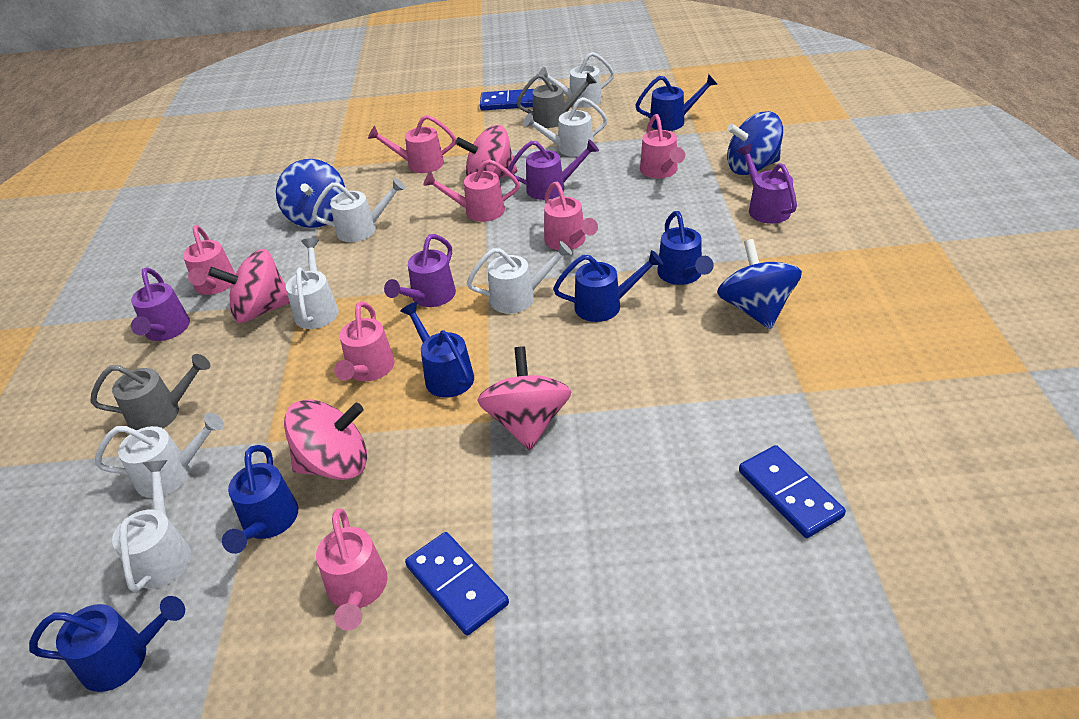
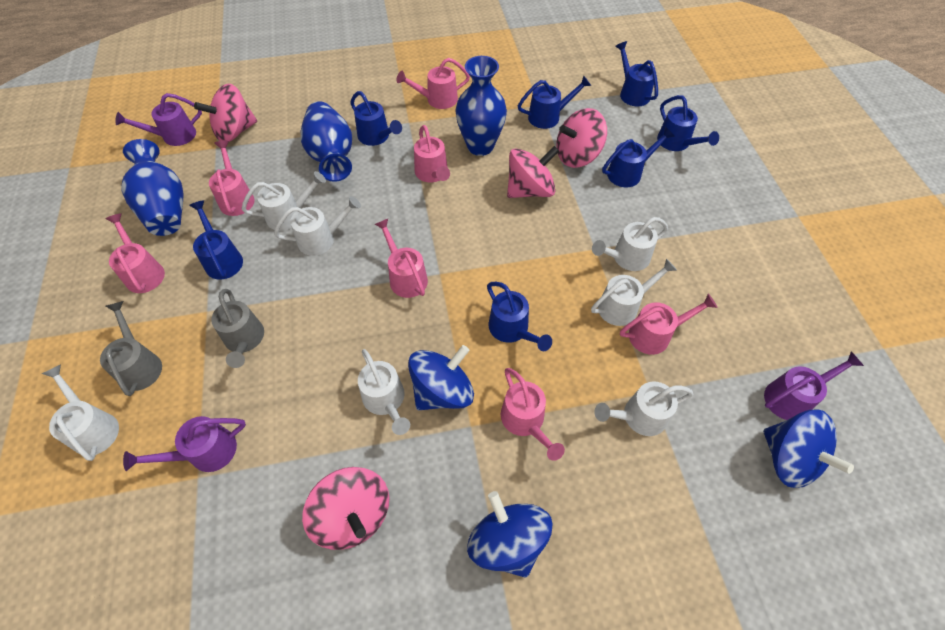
blue domino: 3 -> 0
blue vase: 0 -> 3
blue watering can: 6 -> 7
purple watering can: 4 -> 3

